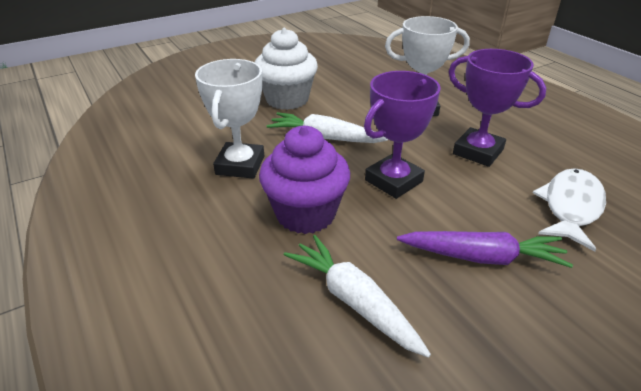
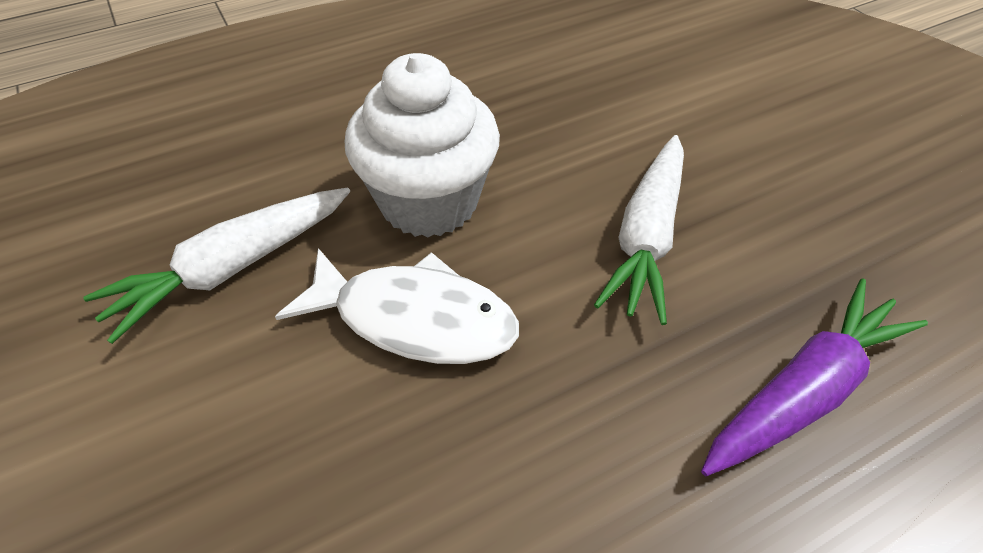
purple cupcake: 1 -> 0
purple trophy: 2 -> 0
white trophy: 2 -> 0

